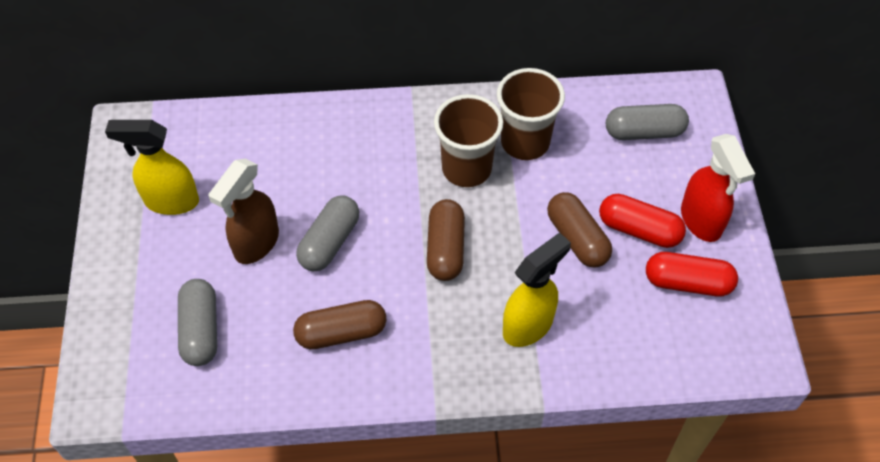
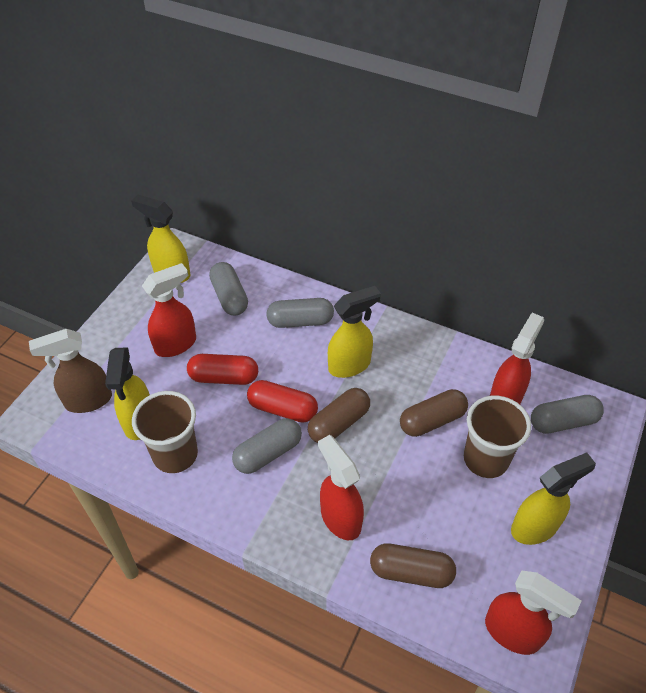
grey capsule: 3 -> 4
red spray bottle: 1 -> 4
yellow spray bottle: 2 -> 4

